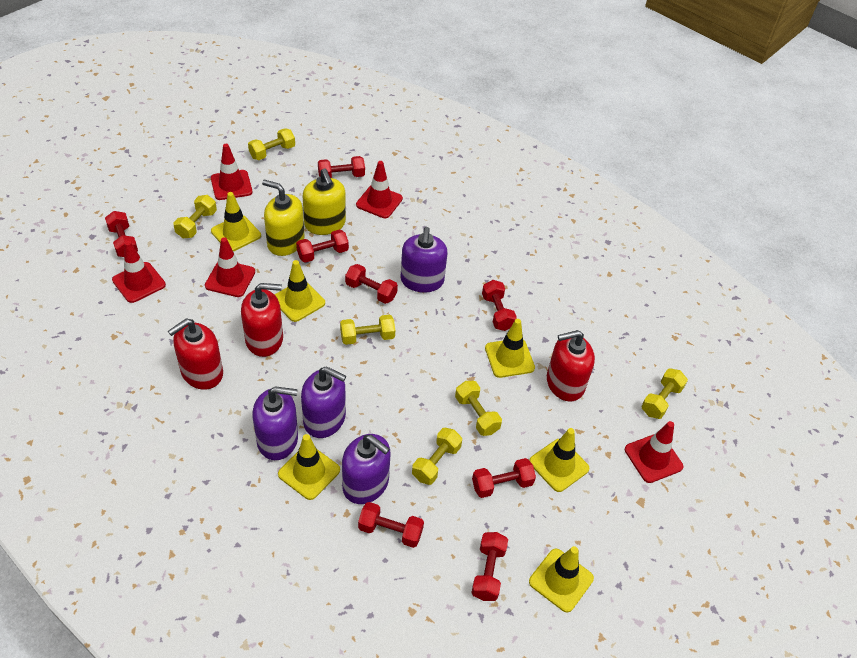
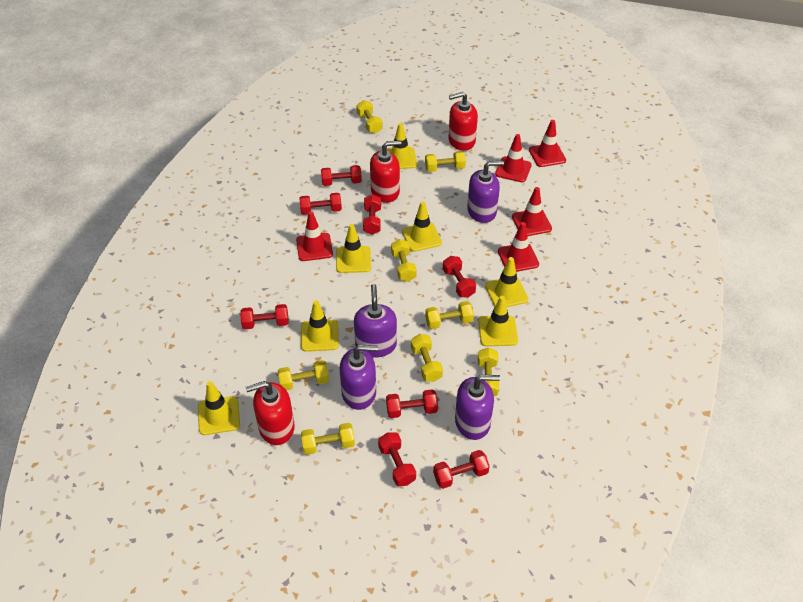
yellow dumbbell: 6 -> 8
yellow soap dispenser: 2 -> 0
yellow traffic cone: 6 -> 7

